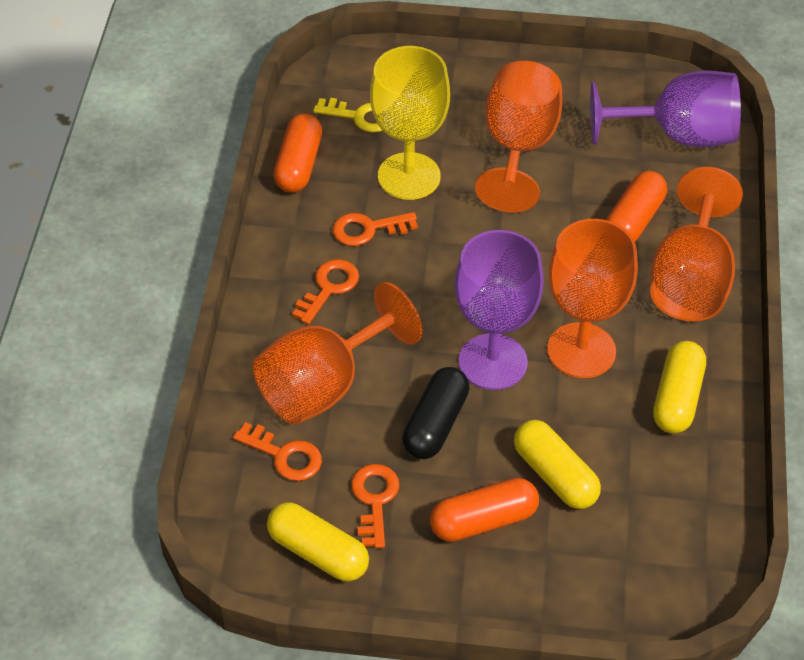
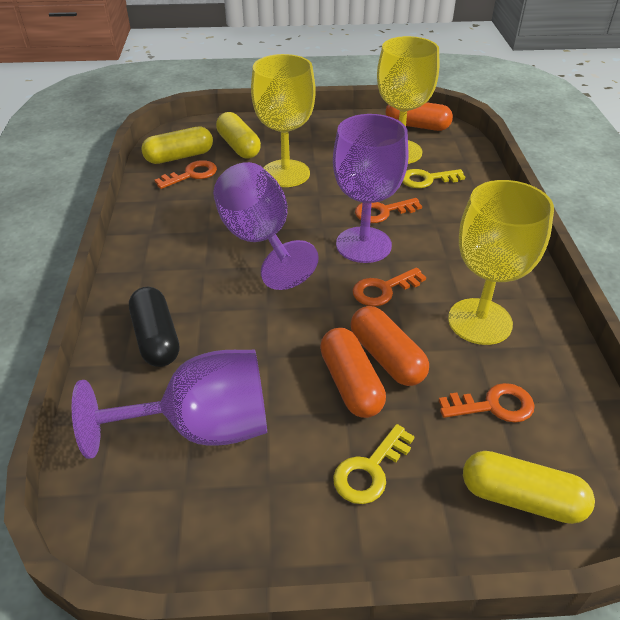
orange goblet: 4 -> 0
purple goblet: 2 -> 3
yellow goblet: 1 -> 3
yellow key: 1 -> 2

